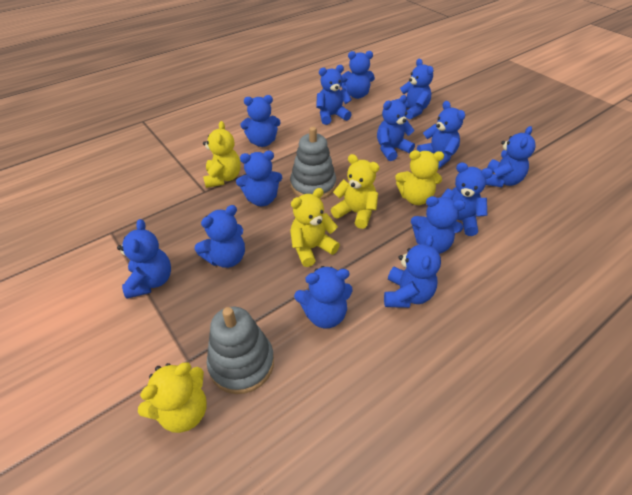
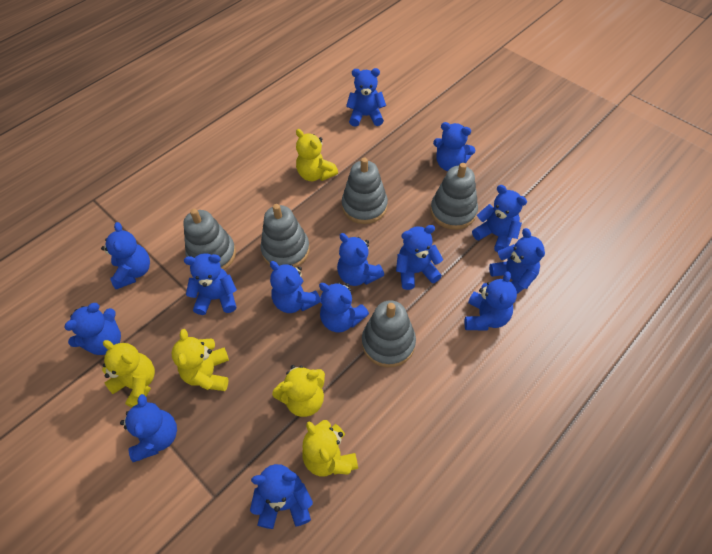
grey stacking toy: 2 -> 5

